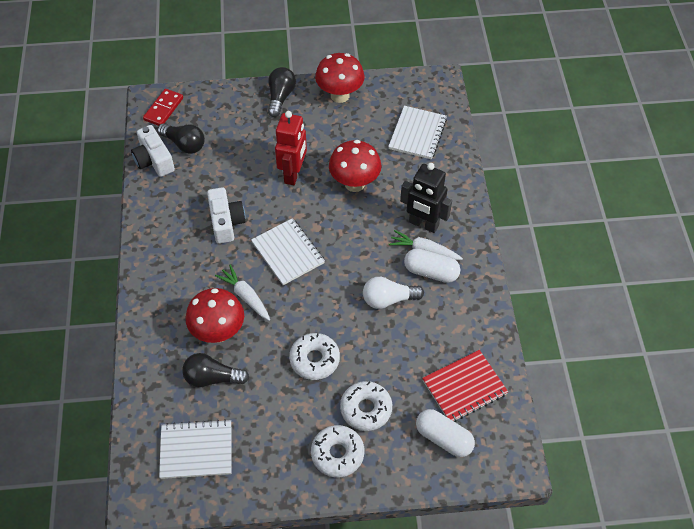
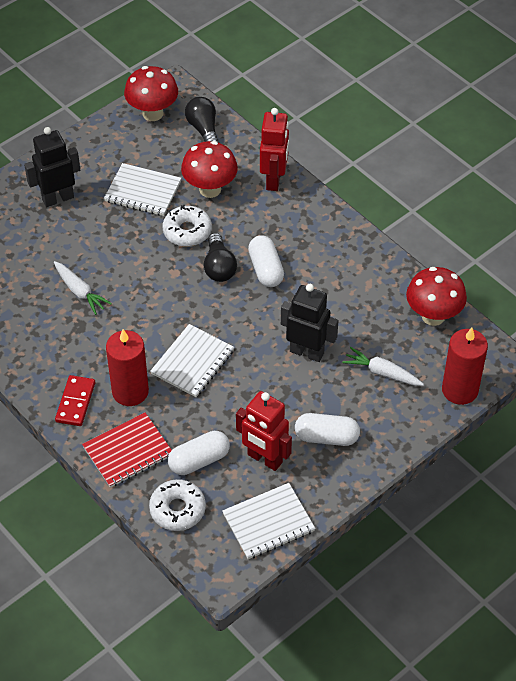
black light bulb: 3 -> 2
black robot: 1 -> 2
red candle: 0 -> 2
red robot: 1 -> 2
white camera: 2 -> 0
white capsule: 2 -> 3
white donut: 3 -> 2
white light bulb: 1 -> 0

